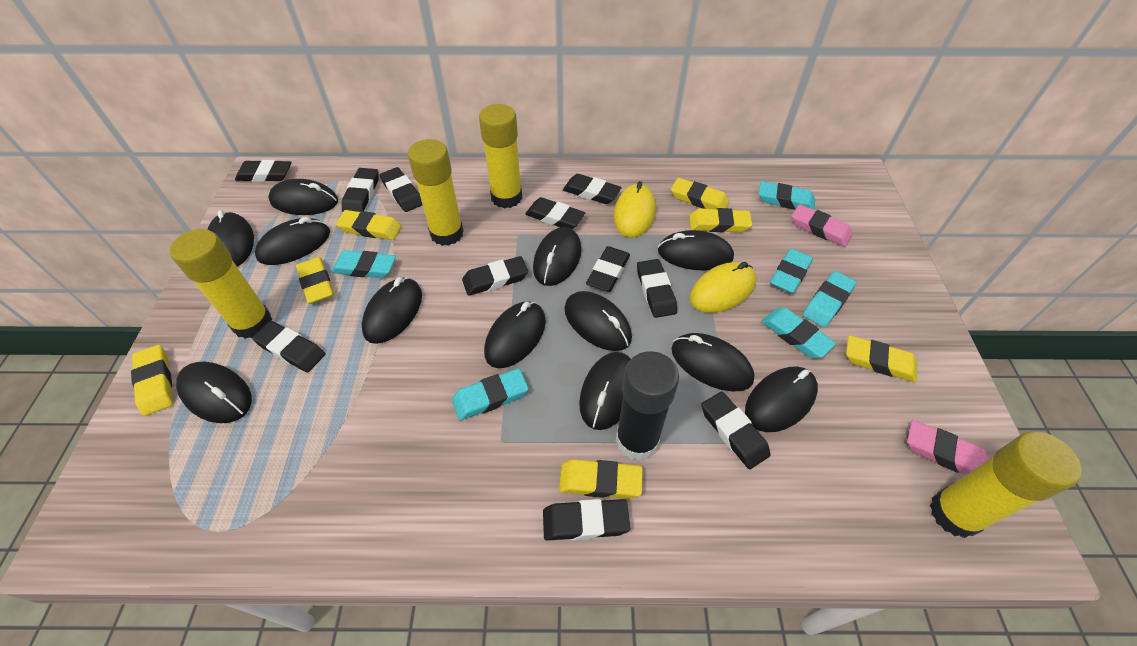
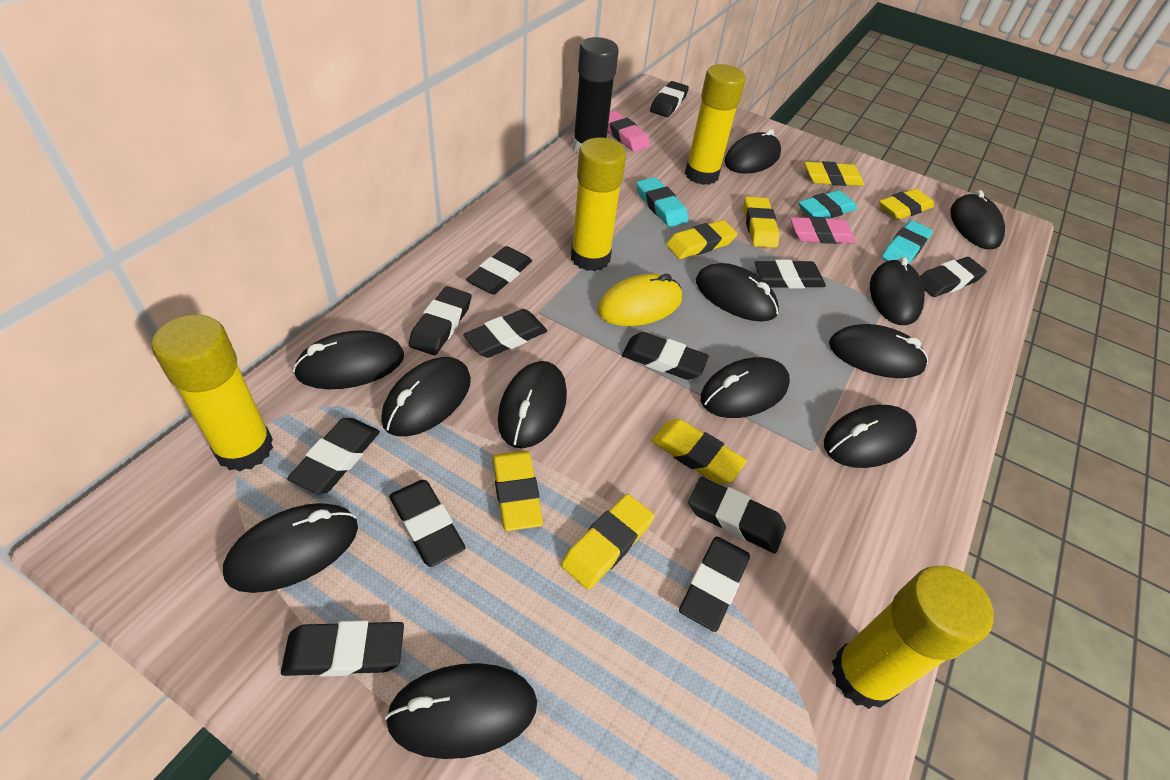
black eraser: 11 -> 12
turquoise eraser: 6 -> 3
yellow mouse: 2 -> 1

